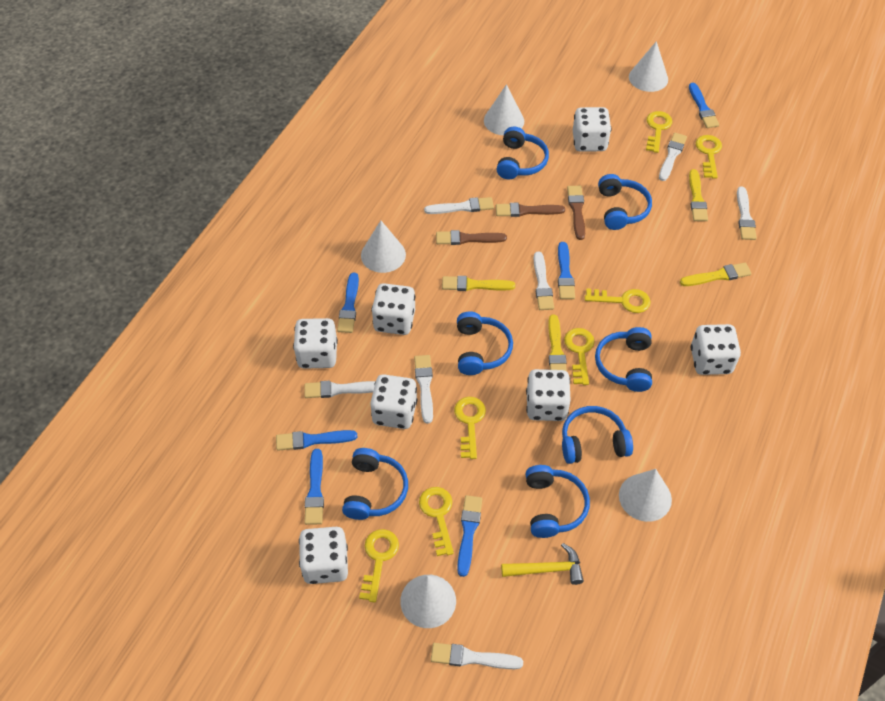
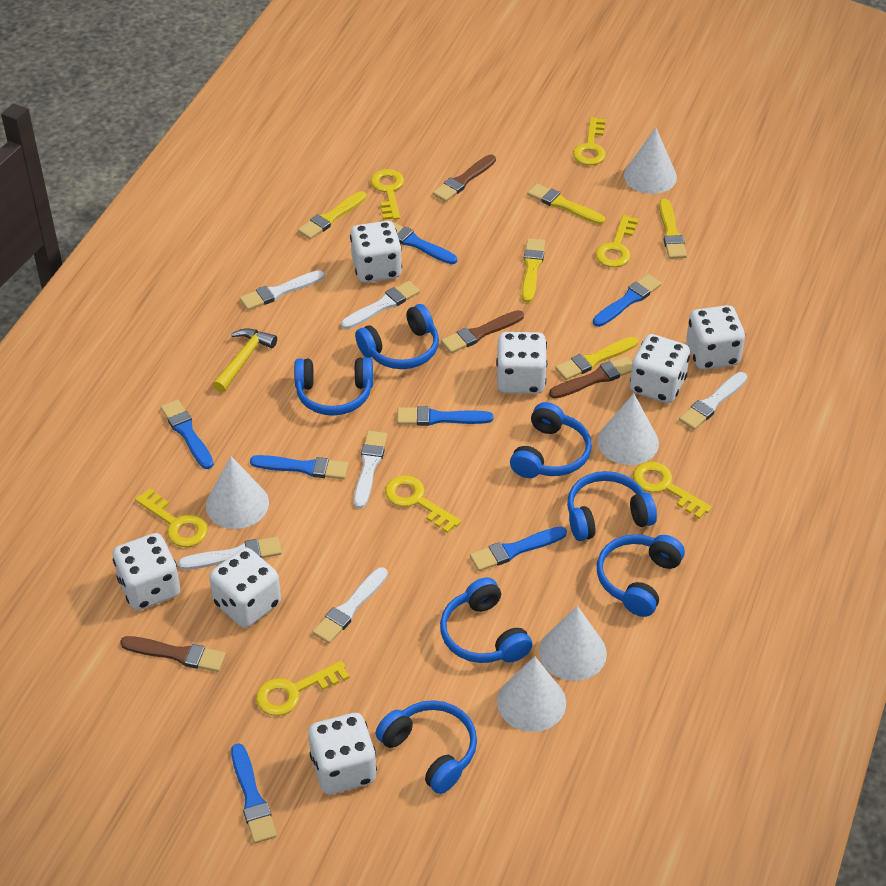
blue brush: 6 -> 7
brown brush: 3 -> 4
white brush: 7 -> 6
yellow brush: 4 -> 5

